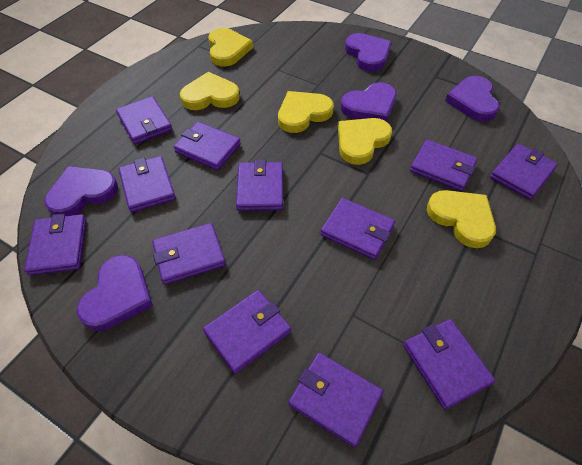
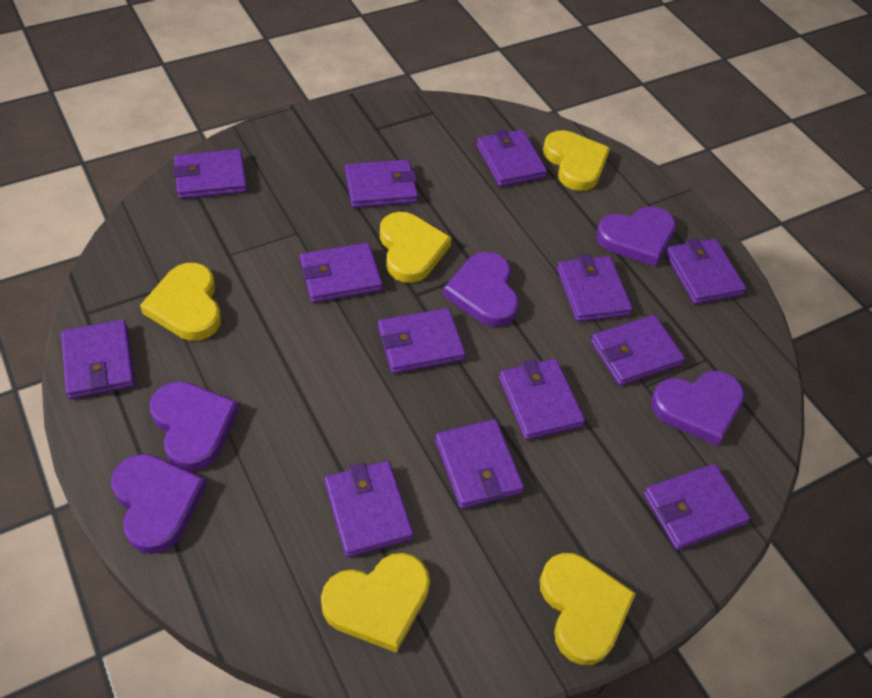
purple wallet: 12 -> 13

